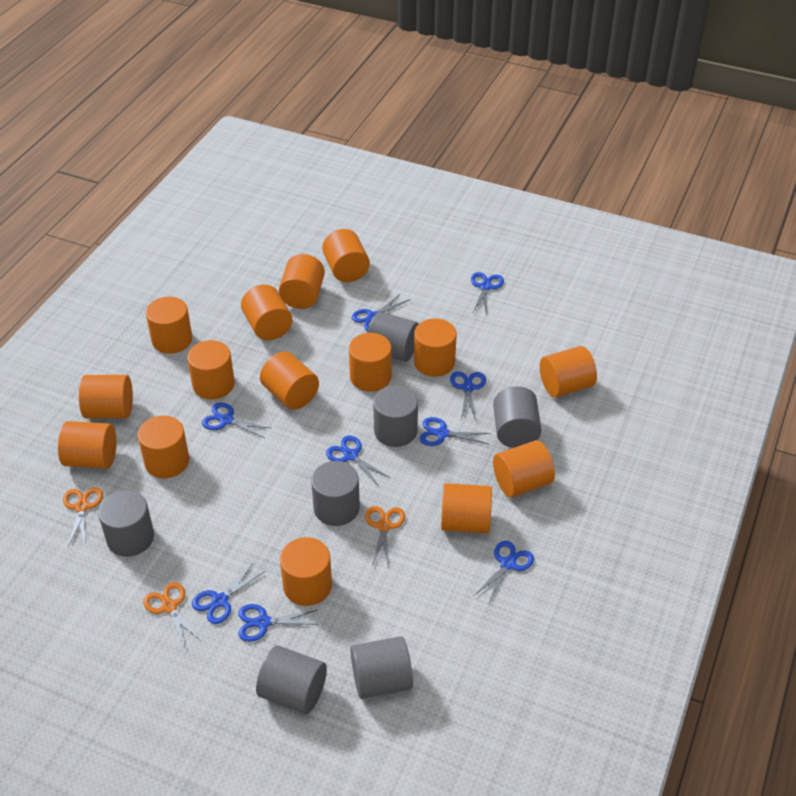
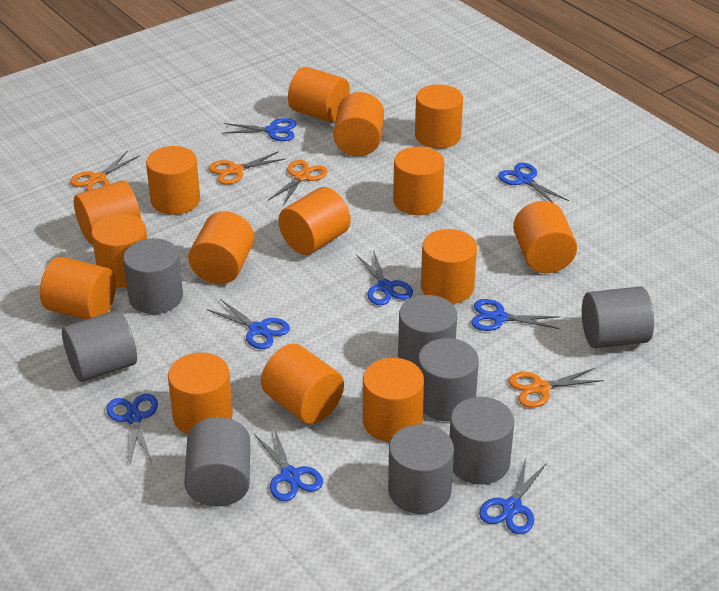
blue scissors: 9 -> 8
grey cylinder: 7 -> 8
orange scissors: 3 -> 4

